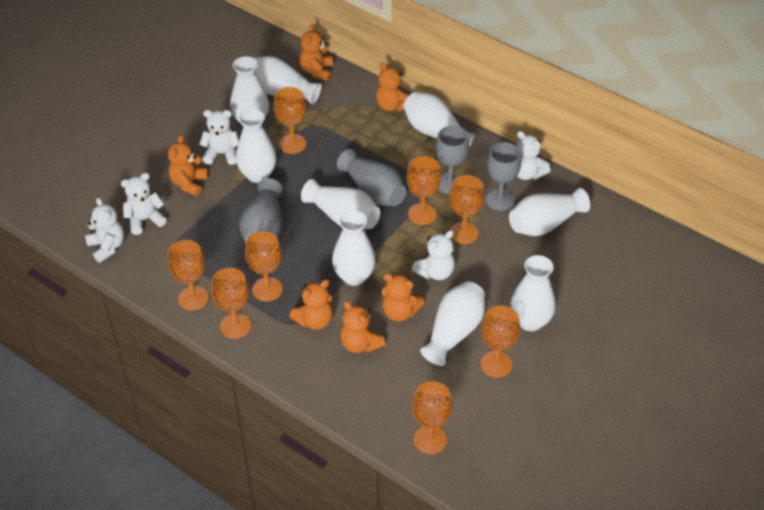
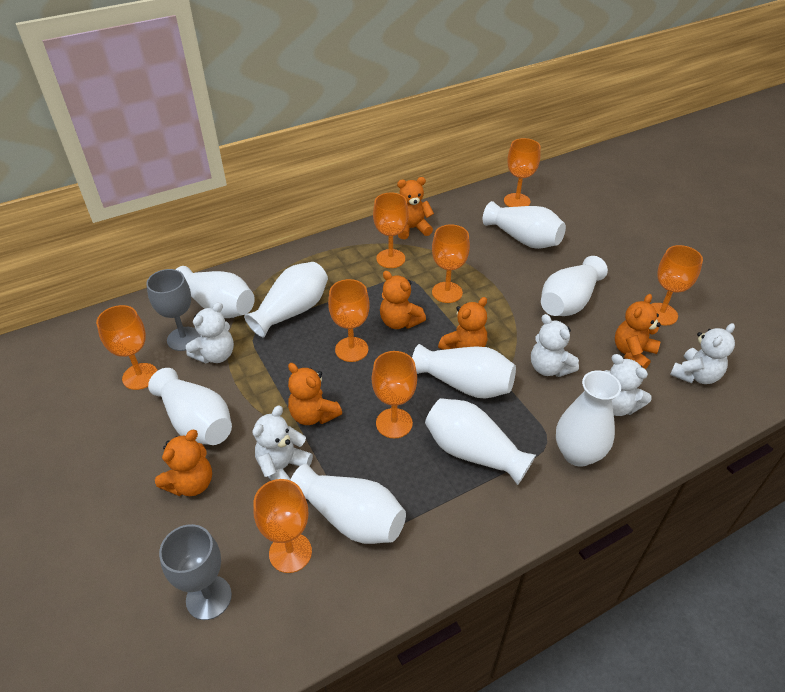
grey vase: 2 -> 0

